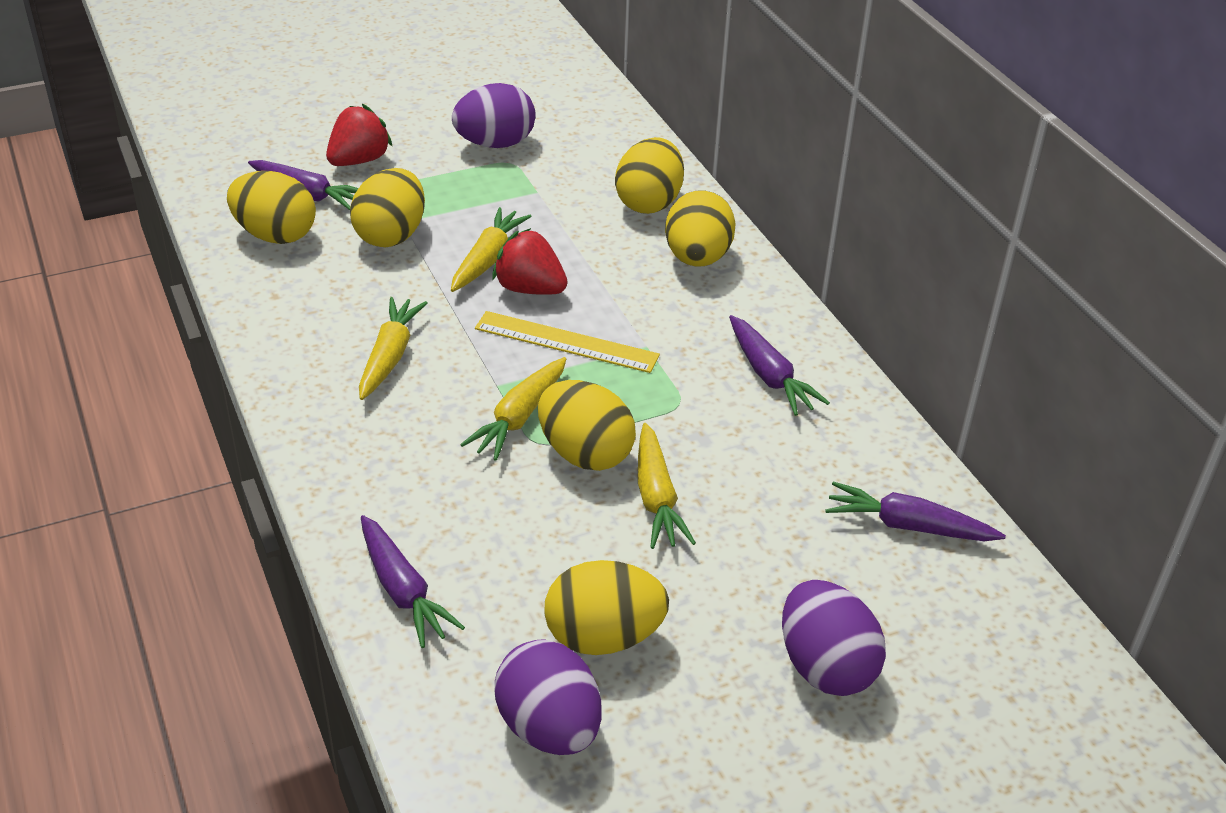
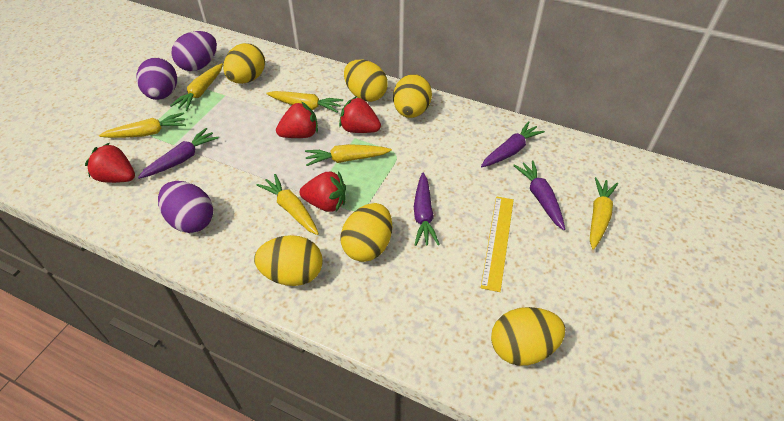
red strawberry: 2 -> 4
yellow carrot: 4 -> 6

